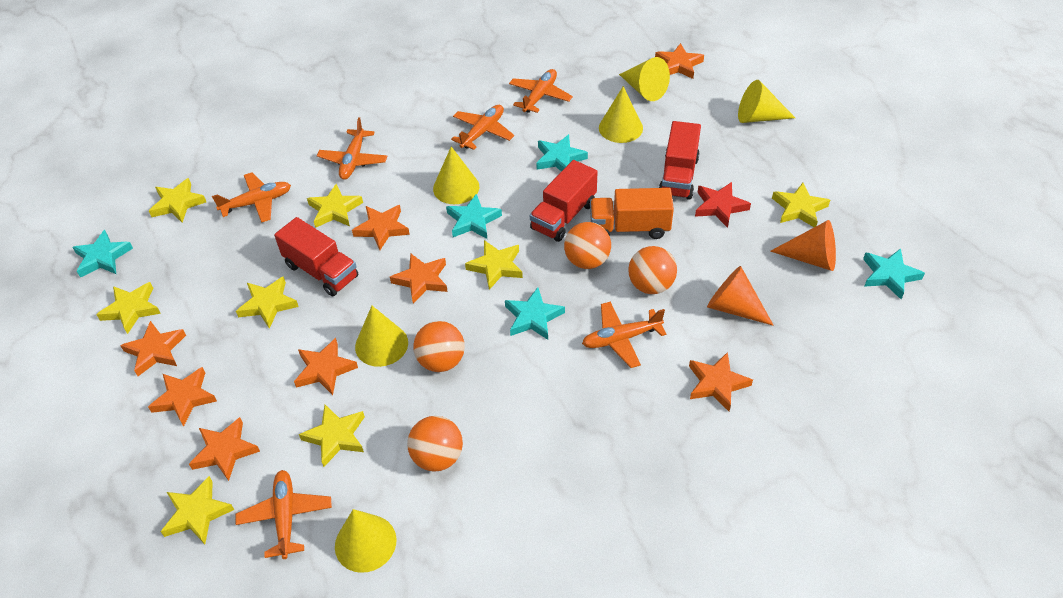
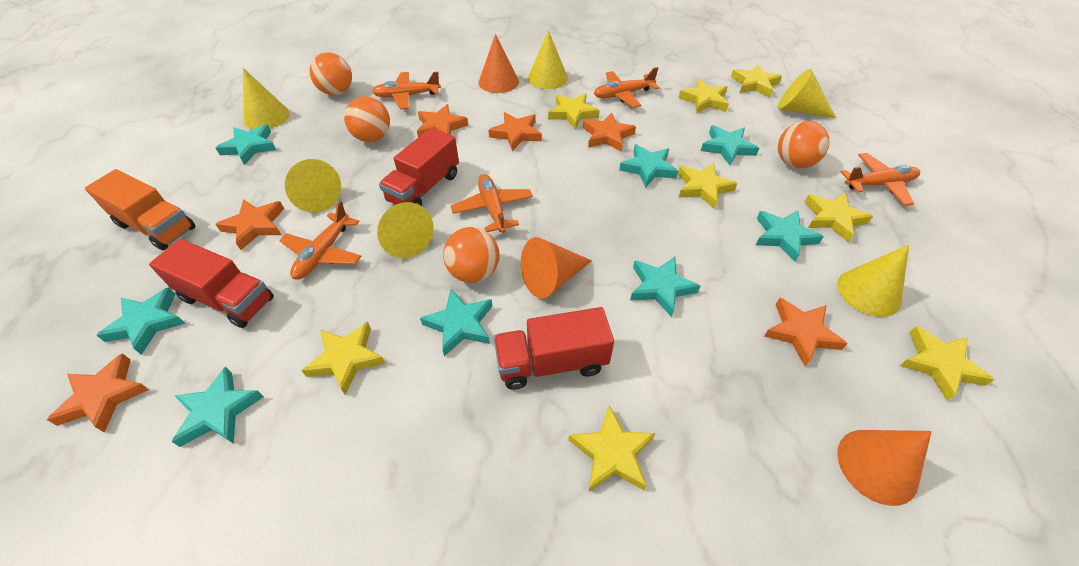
orange cone: 2 -> 3
orange plane: 6 -> 5
orange star: 8 -> 6
red star: 1 -> 0
turquoise star: 5 -> 8

